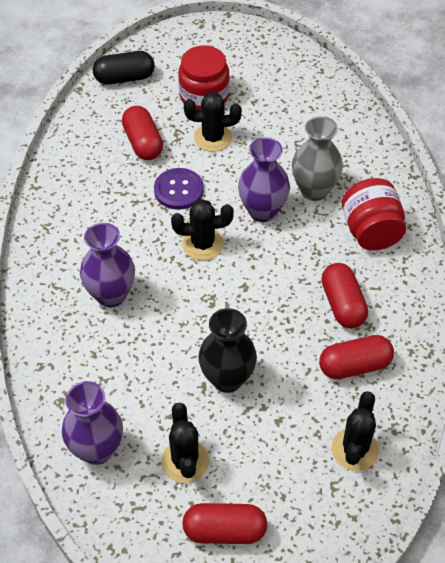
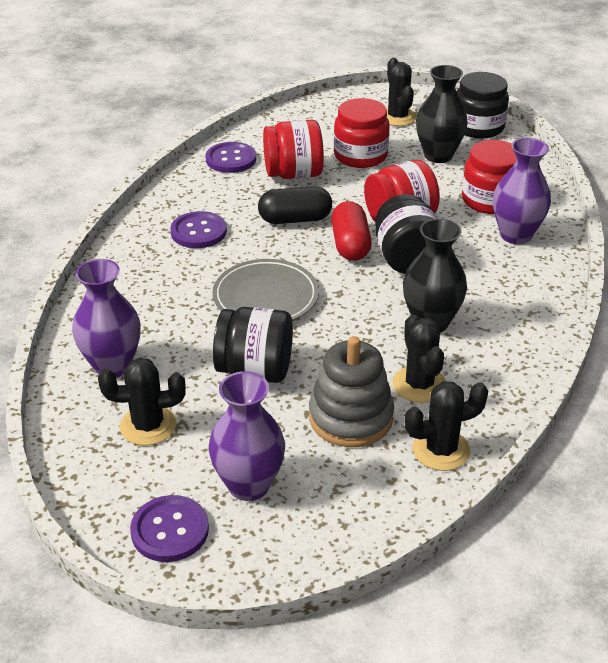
black jar: 0 -> 3
black vase: 1 -> 2
grey plate: 0 -> 1
grey stacking toy: 0 -> 1
grey vase: 1 -> 0
purple button: 1 -> 3
red capsule: 4 -> 1
red jar: 2 -> 4

